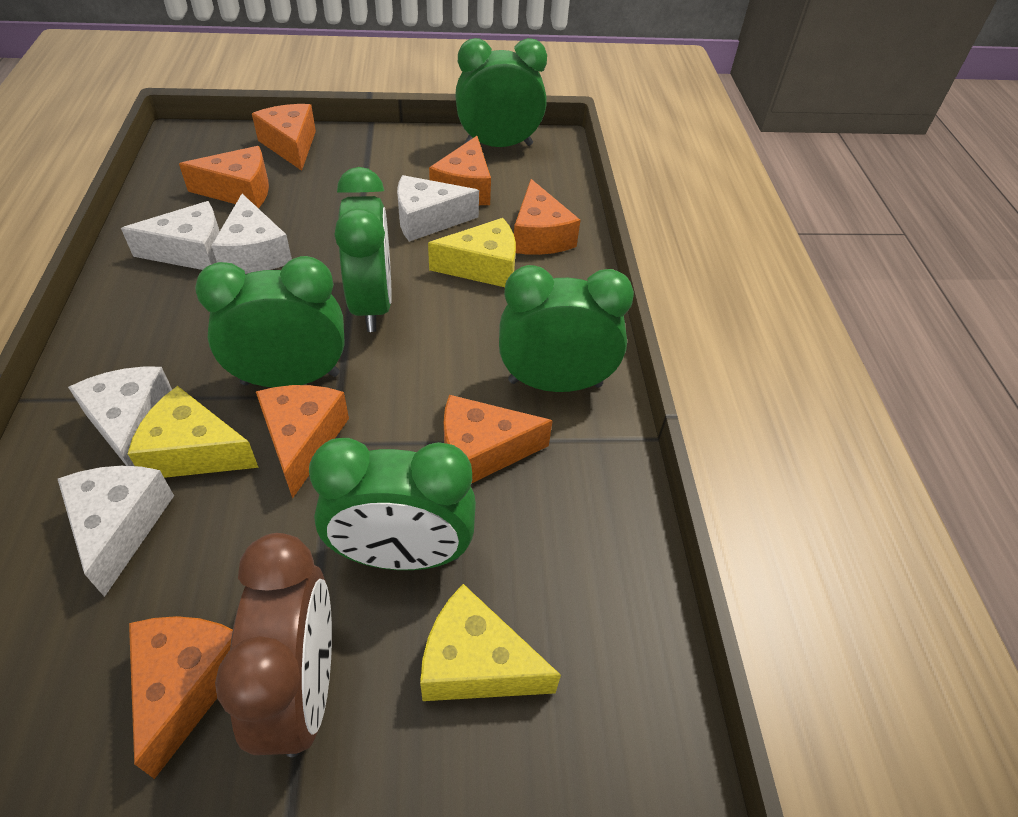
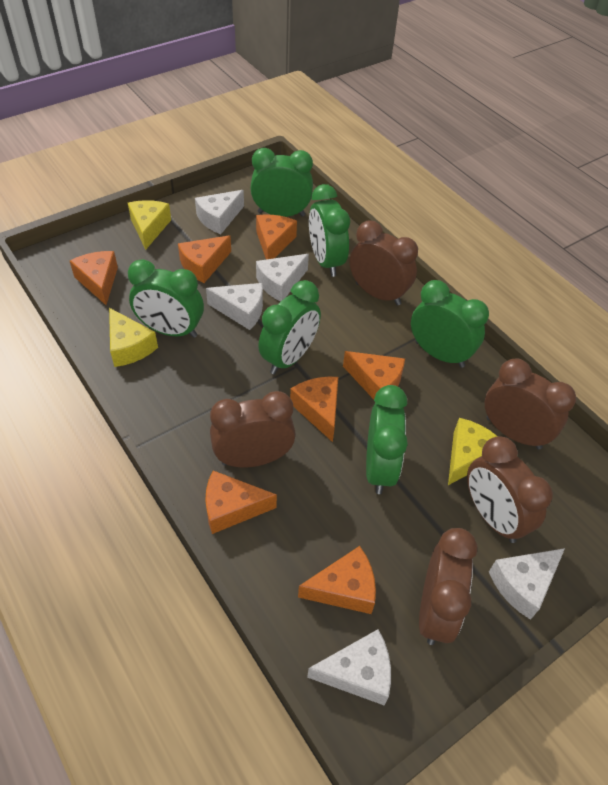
brown clock: 1 -> 5
green clock: 5 -> 6

